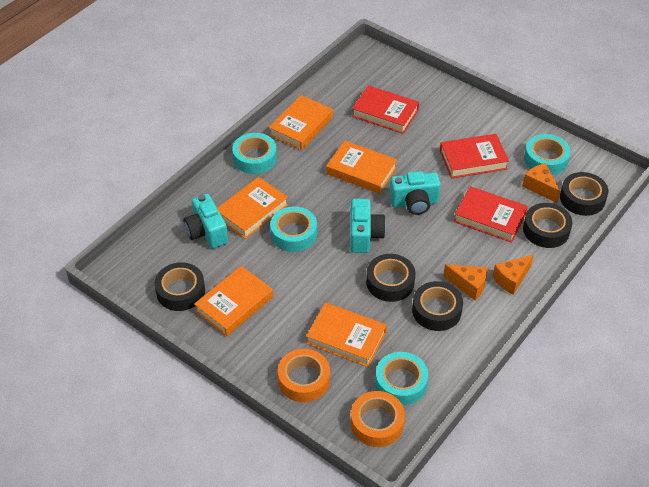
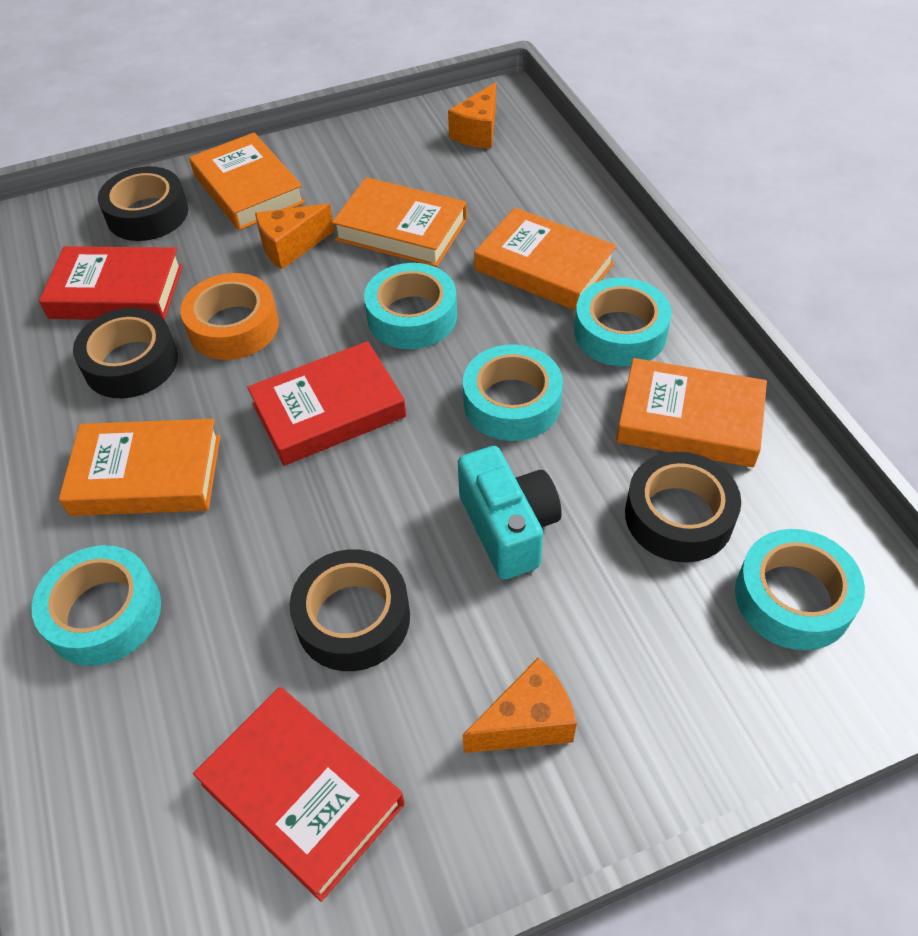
black tape: 5 -> 4
orange tape: 2 -> 1
turquoise camera: 3 -> 1
turquoise tape: 4 -> 5

